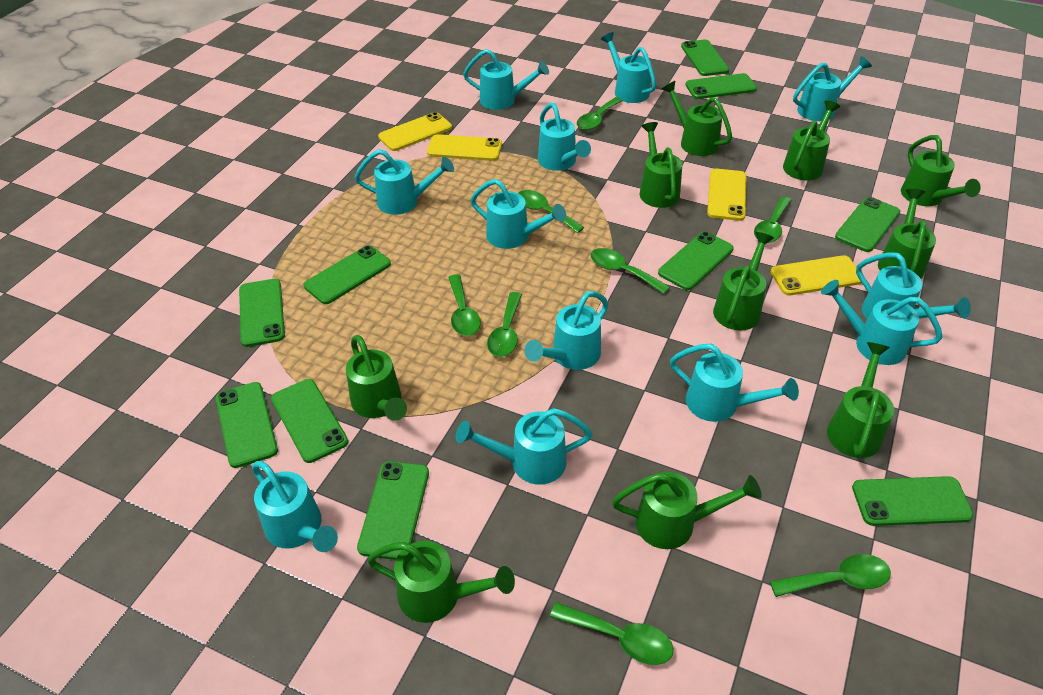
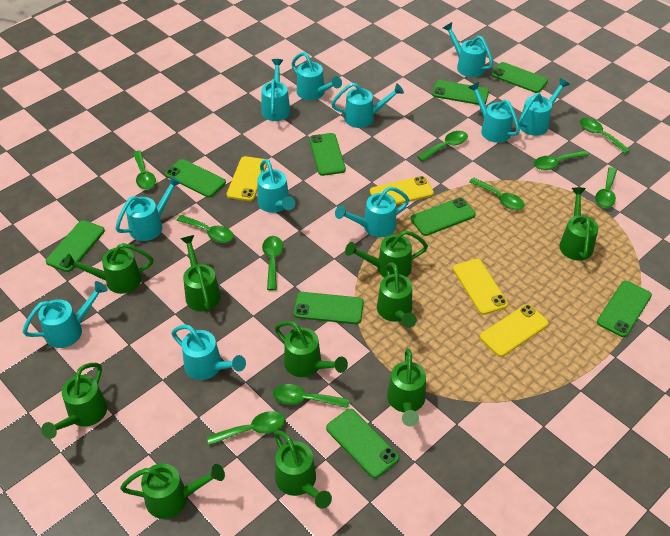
green phone: 10 -> 9
green spoon: 8 -> 10
turquoise watering can: 12 -> 11

